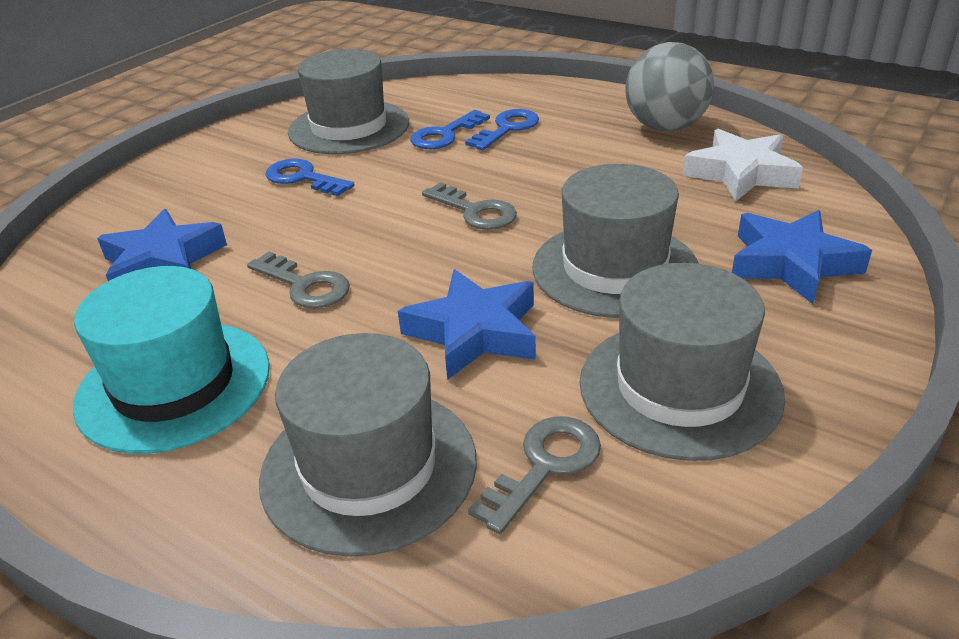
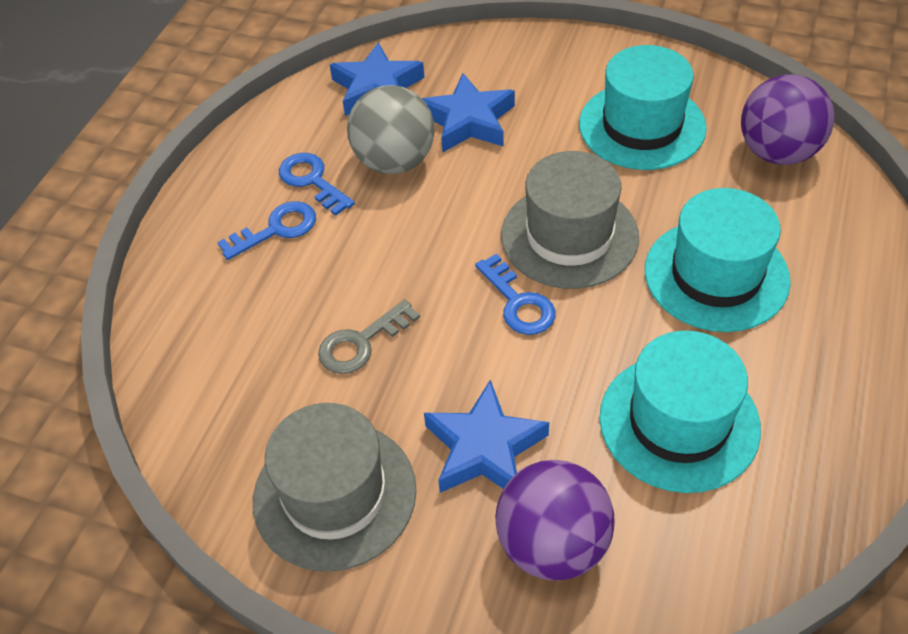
grey hat: 4 -> 2
grey key: 3 -> 1
purple ball: 0 -> 2
turquoise hat: 1 -> 3
white star: 1 -> 0

